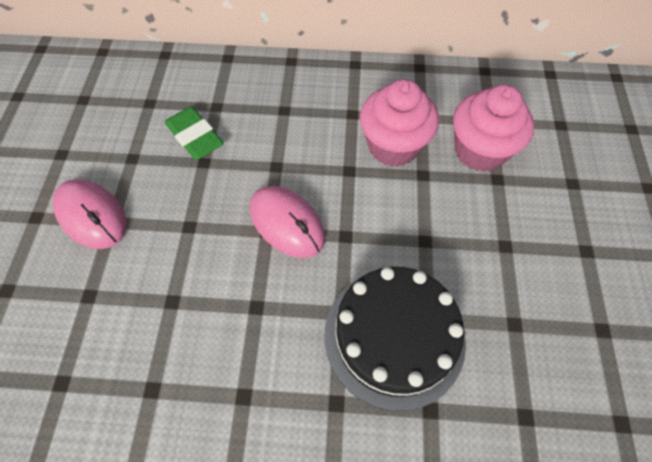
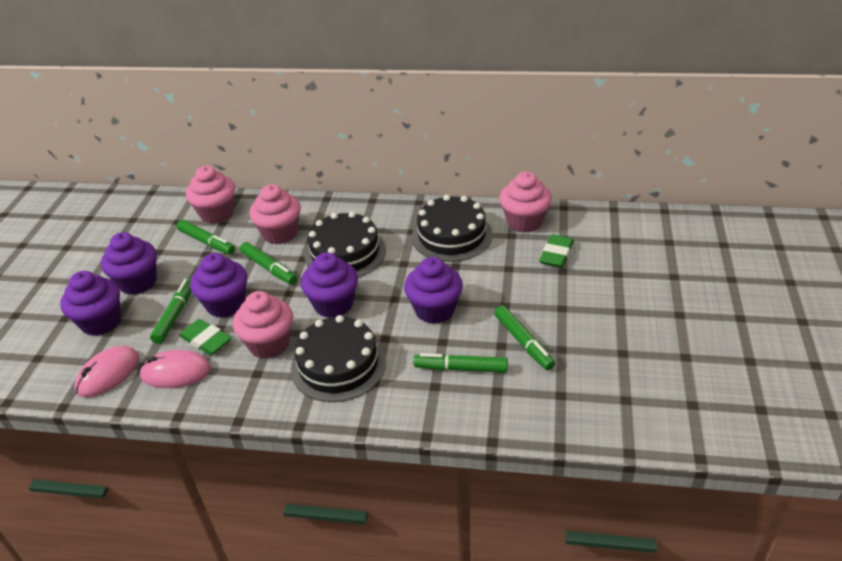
black cake: 1 -> 3
green eraser: 1 -> 2
green marker: 0 -> 5
pink cupcake: 2 -> 4
purple cupcake: 0 -> 5

